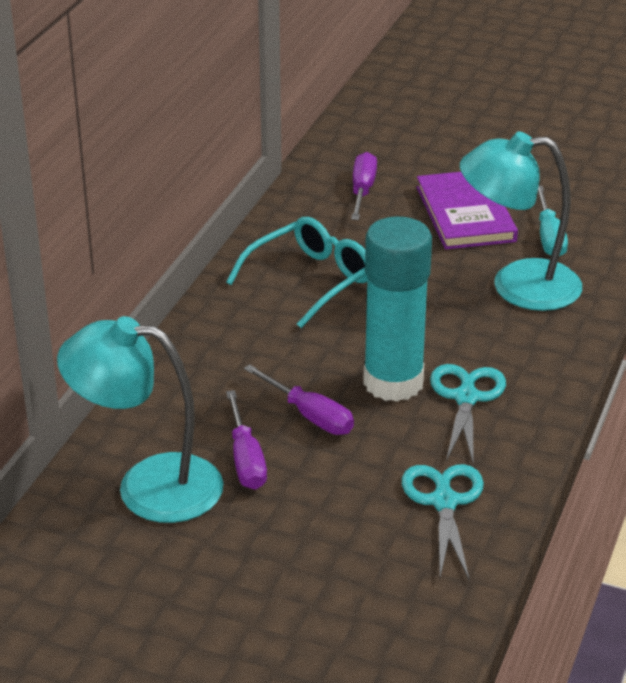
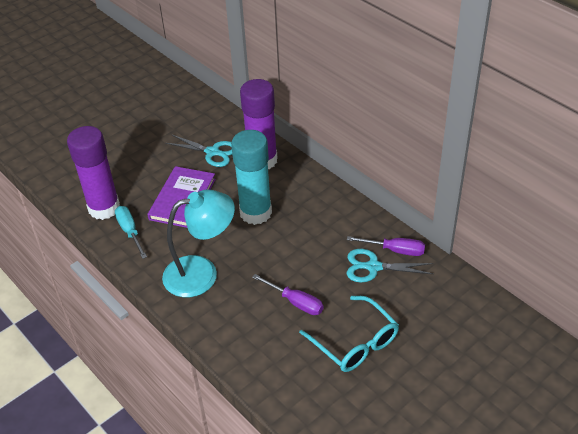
purple glue stick: 0 -> 2
purple screwdriver: 3 -> 2
turquoise lamp: 2 -> 1

